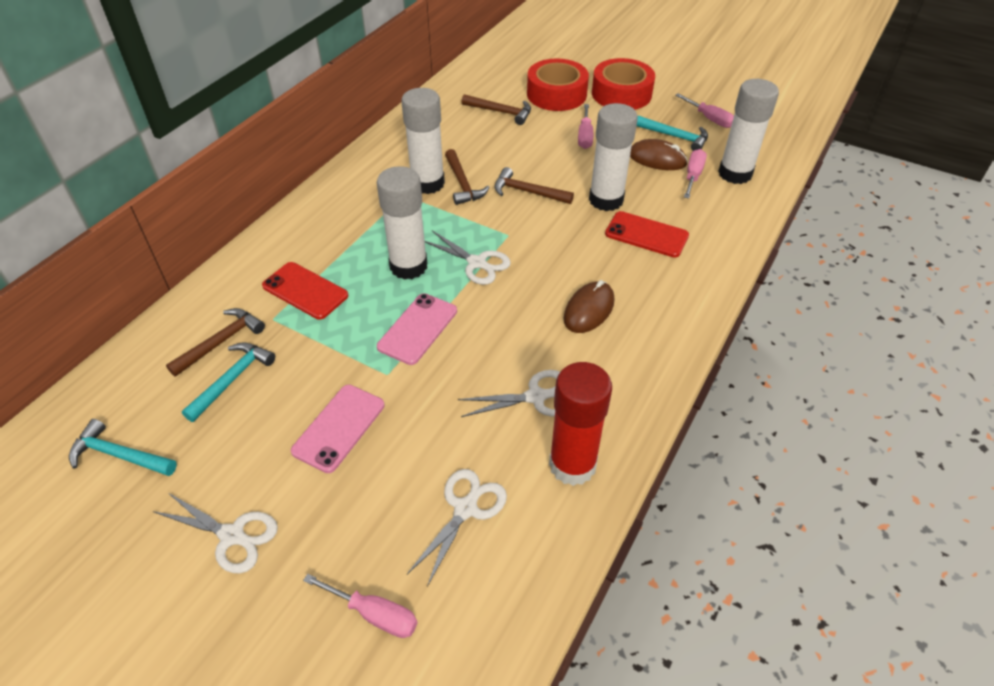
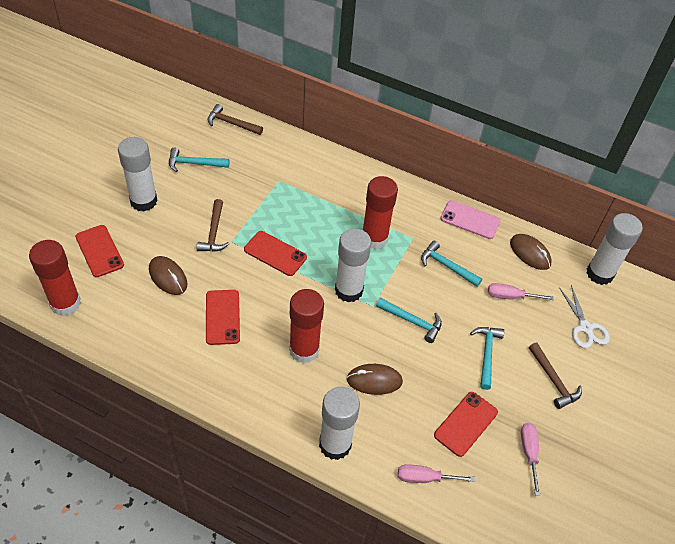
brown hammer: 4 -> 3
brown mouse: 2 -> 3
pink phone: 2 -> 1
pink screwdriver: 4 -> 3
red glue stick: 1 -> 3
red phone: 2 -> 4
red tape: 2 -> 0
turquoise hammer: 3 -> 4
white scissors: 4 -> 1

